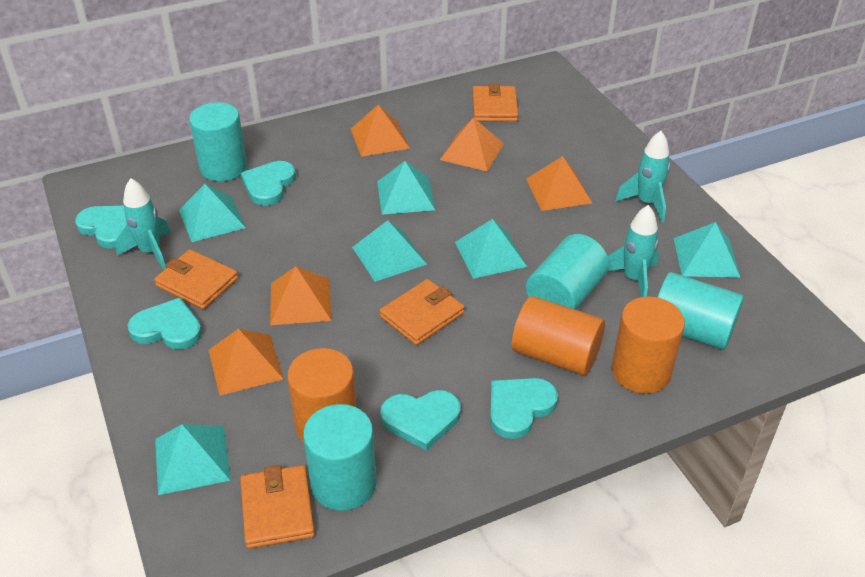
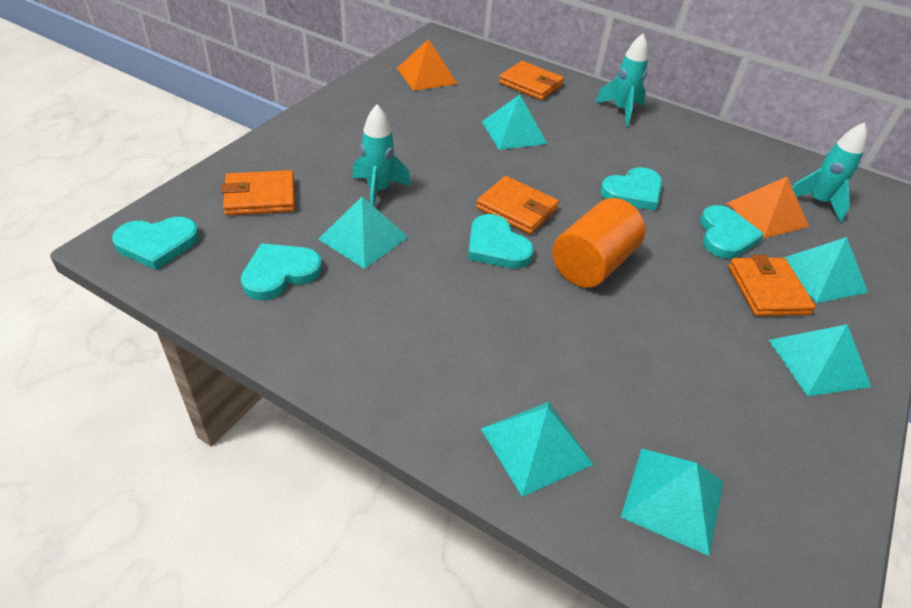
orange cylinder: 3 -> 1
orange pyramid: 5 -> 2
turquoise cylinder: 4 -> 0

